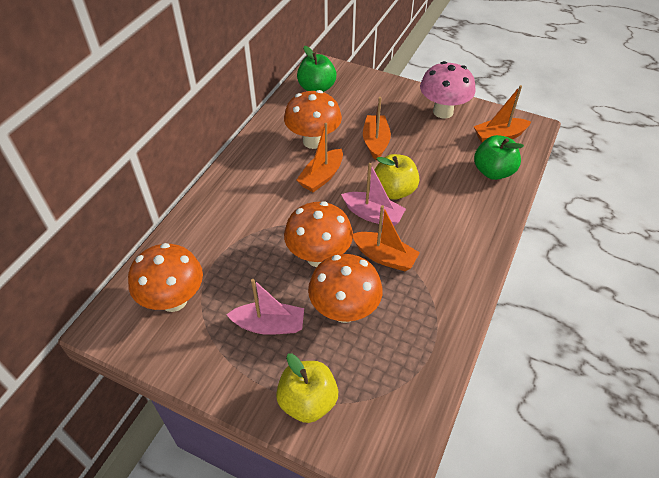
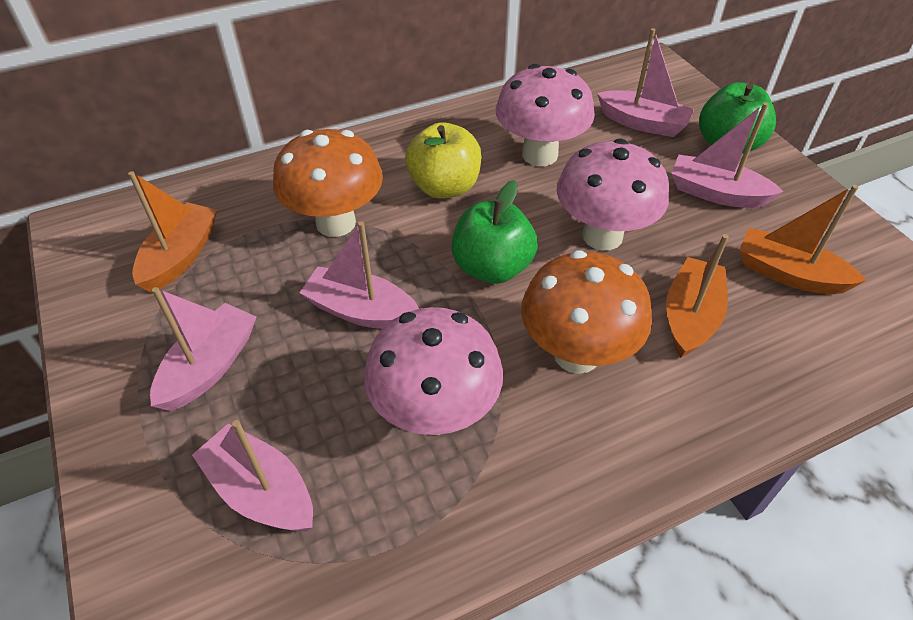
orange boat: 4 -> 3
orange mushroom: 4 -> 2
pink boat: 2 -> 5
pink mushroom: 1 -> 3
yellow apple: 2 -> 1

